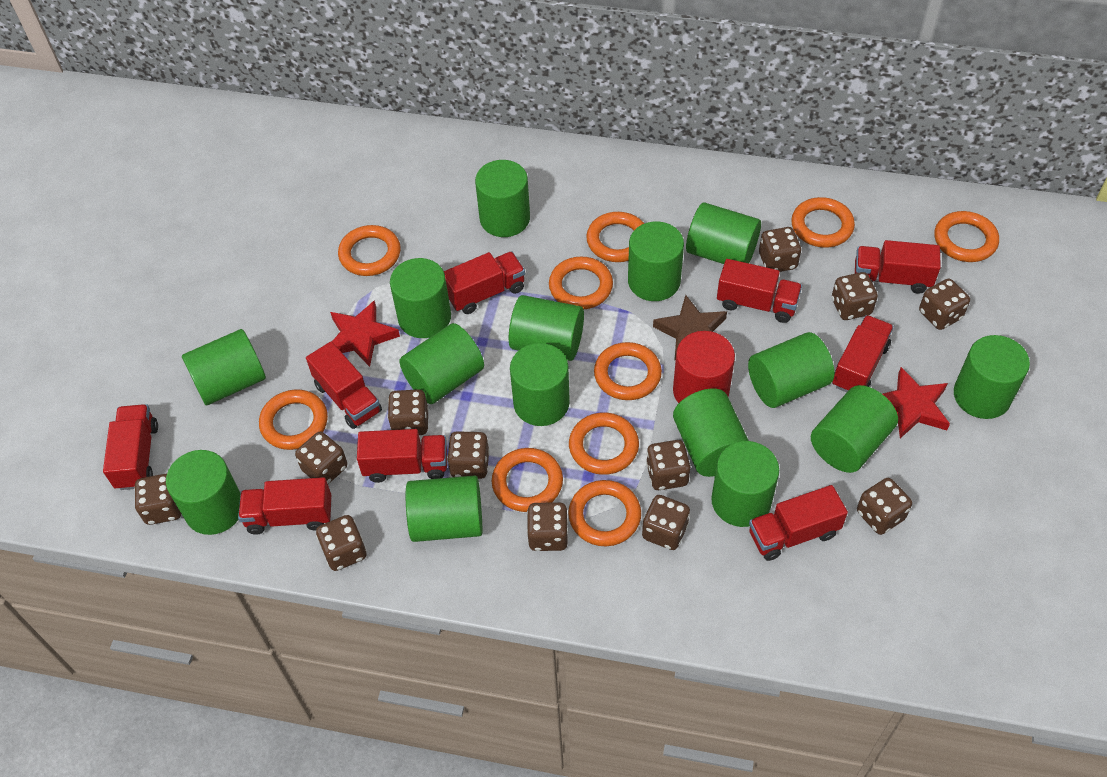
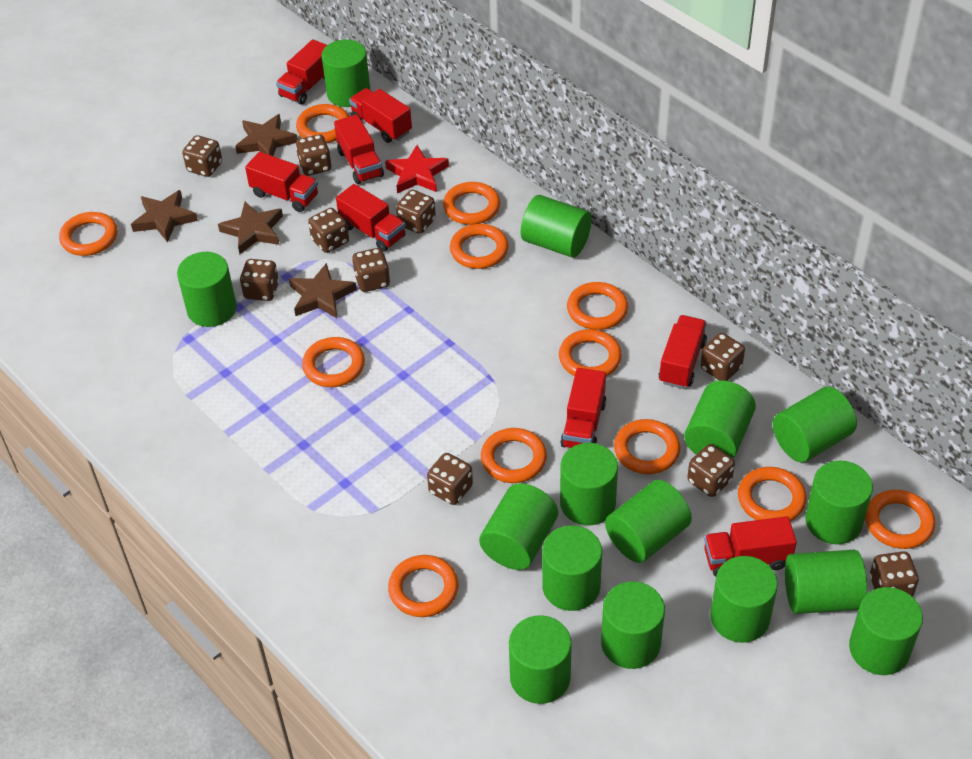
brown dice: 12 -> 10
brown star: 1 -> 4
orange ring: 10 -> 12
red cylinder: 1 -> 0
red star: 2 -> 1
red truck: 9 -> 8

